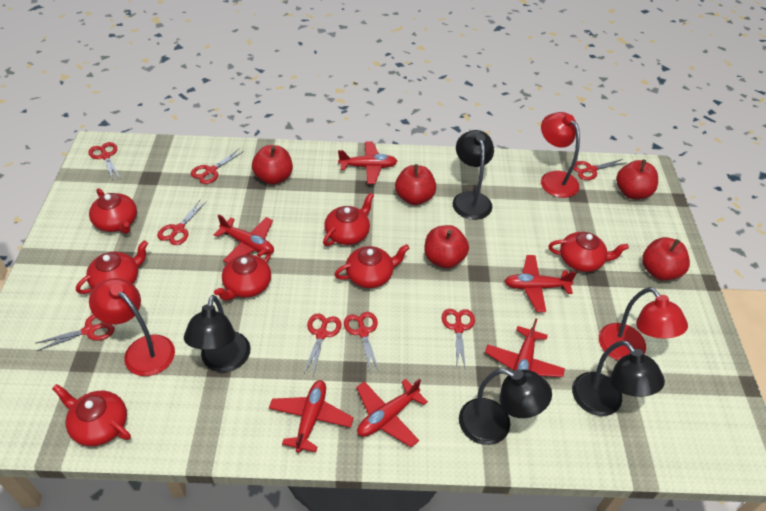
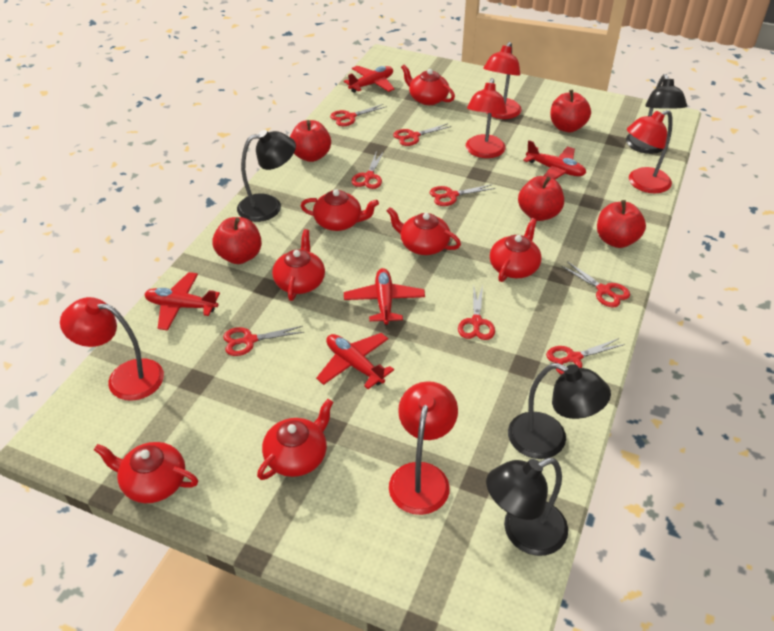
red lamp: 3 -> 5
red plane: 6 -> 5

